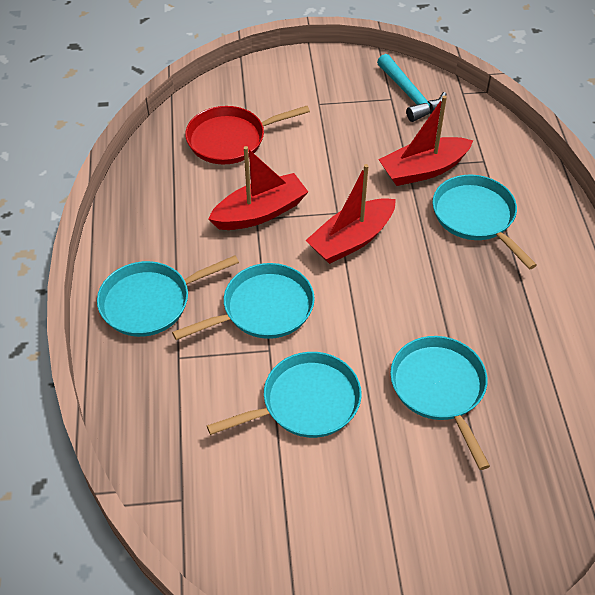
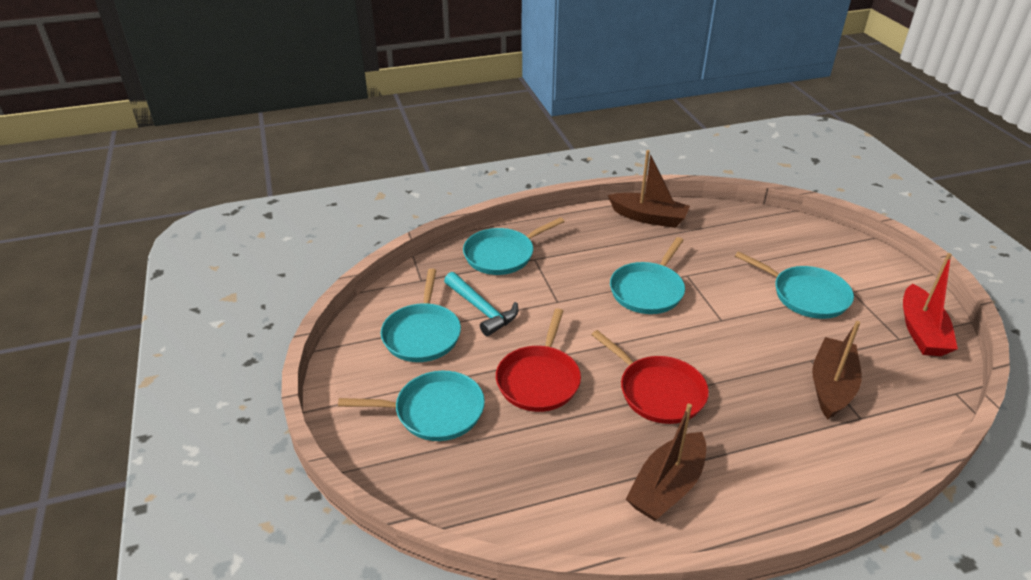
brown boat: 0 -> 3
red boat: 3 -> 1
red pan: 1 -> 2

